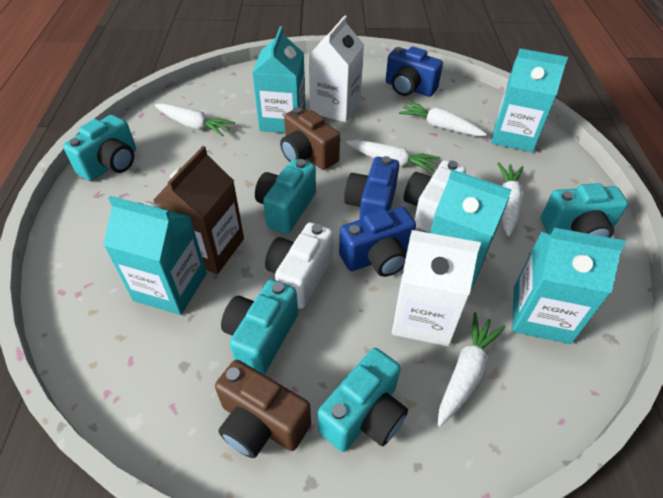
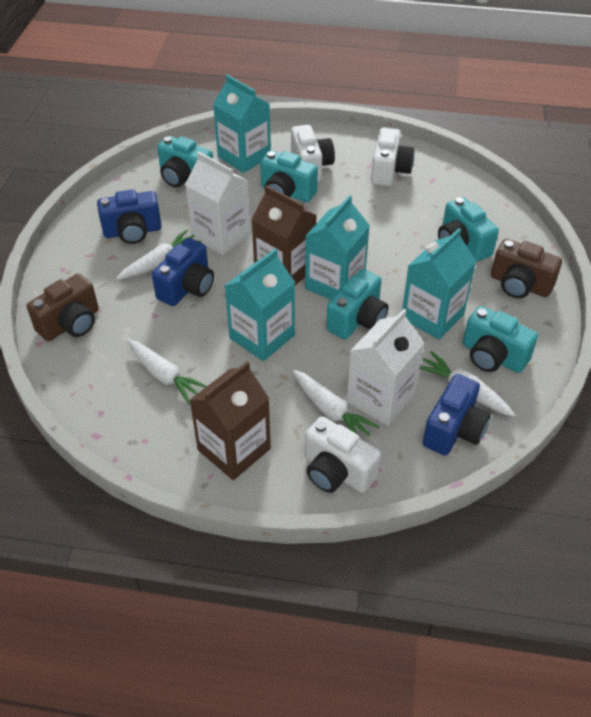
brown carton: 1 -> 2
turquoise carton: 5 -> 4
white camera: 2 -> 3
white carrot: 5 -> 4

